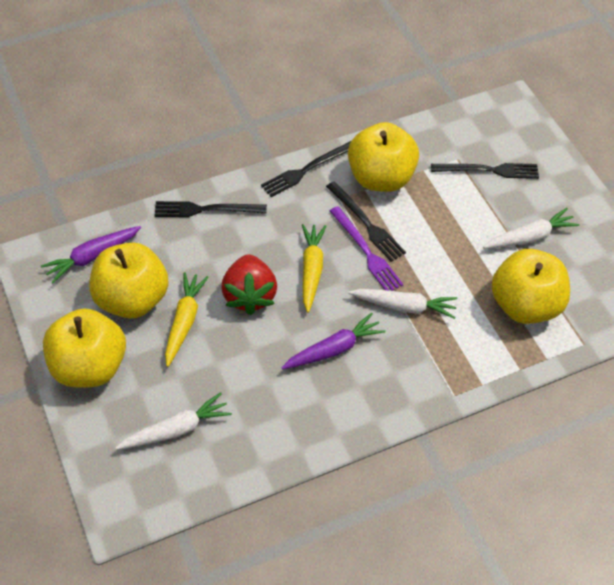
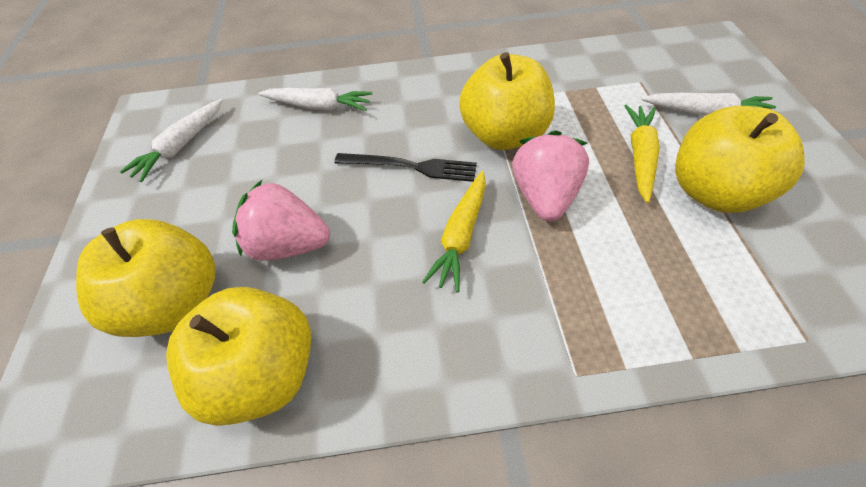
black fork: 4 -> 1
pink strawberry: 0 -> 2
purple carrot: 2 -> 0
purple fork: 1 -> 0
red strawberry: 1 -> 0

